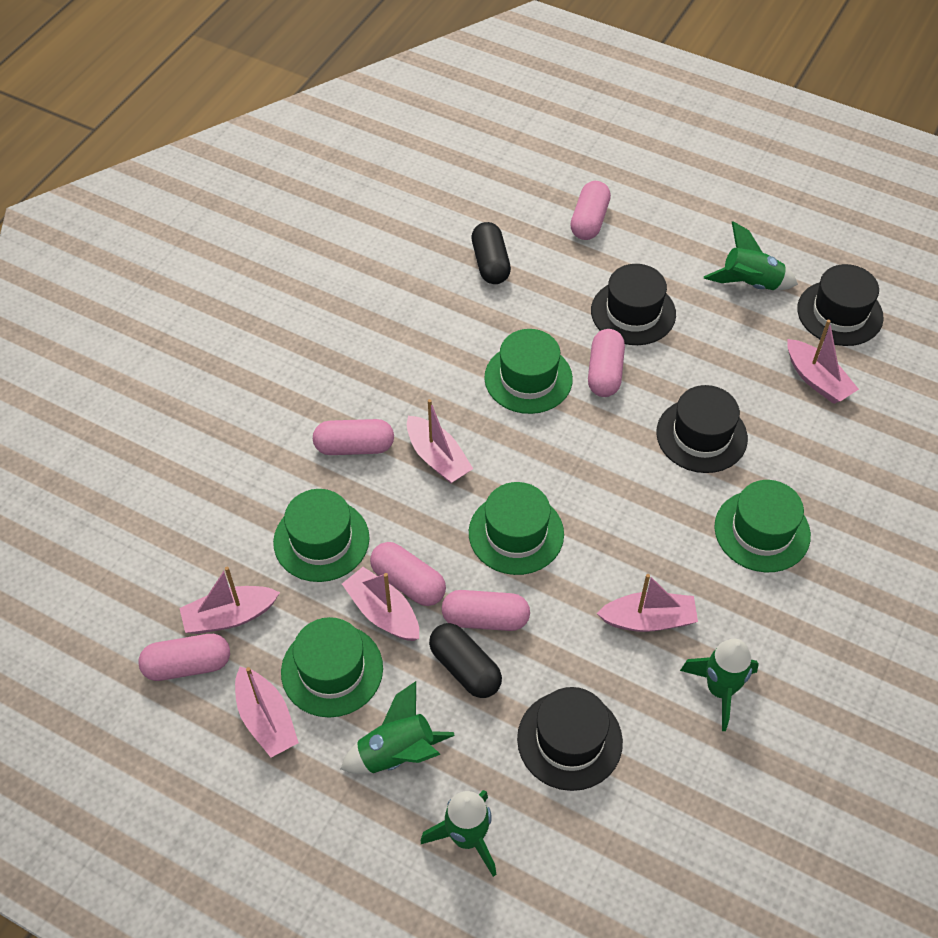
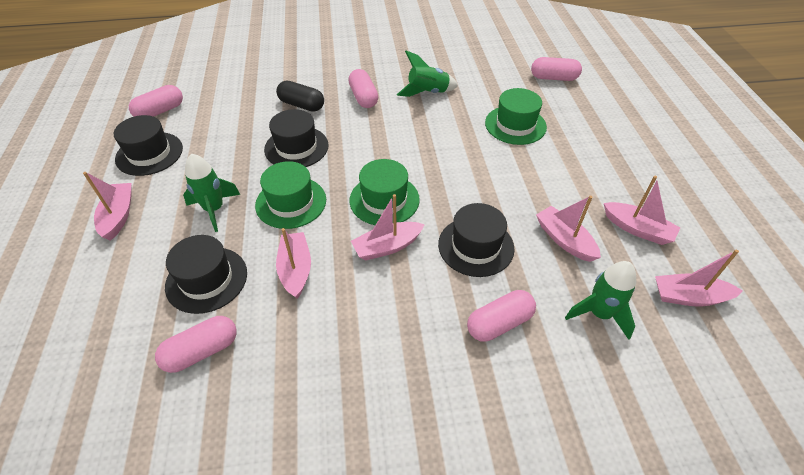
black capsule: 2 -> 1
green hat: 5 -> 3
green rocket: 4 -> 3
pink capsule: 6 -> 5

